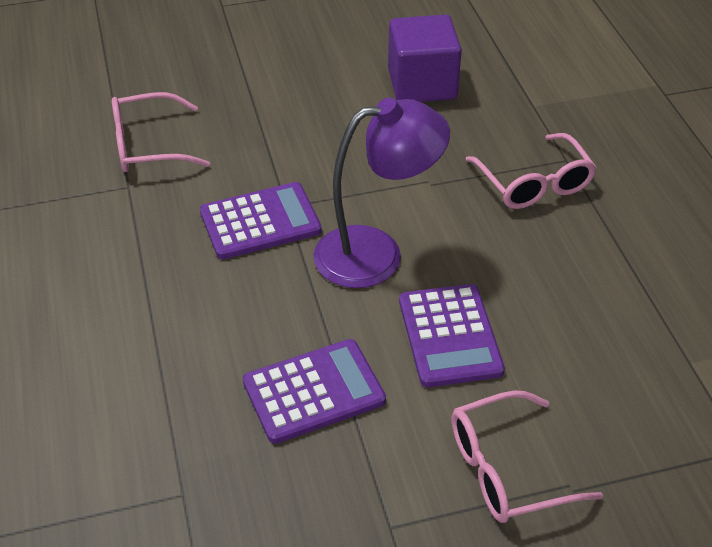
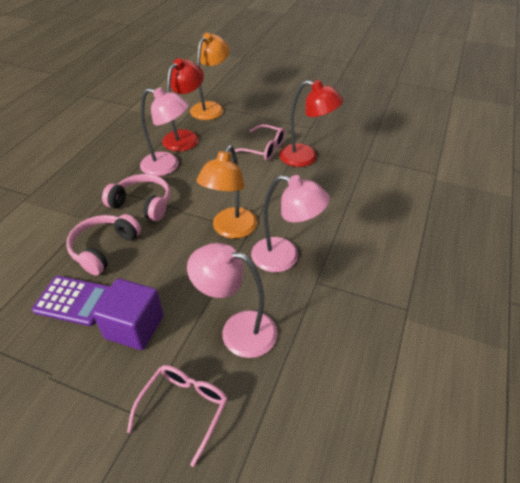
orange lamp: 0 -> 2
pink glasses: 3 -> 2
pink headphones: 0 -> 2
pink lamp: 0 -> 3
purple calculator: 3 -> 1
purple lamp: 1 -> 0
red lamp: 0 -> 2

